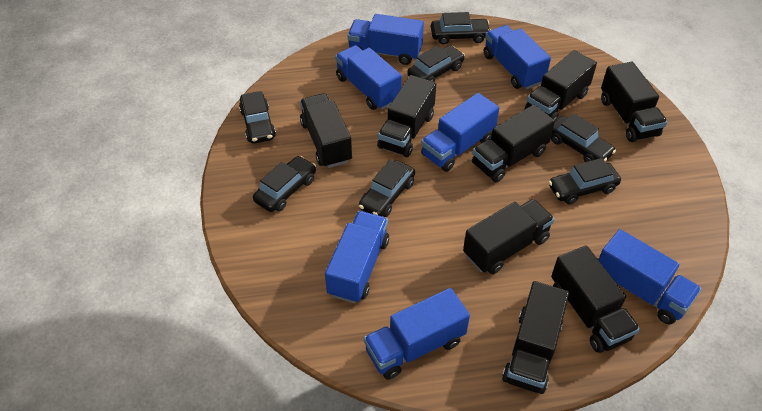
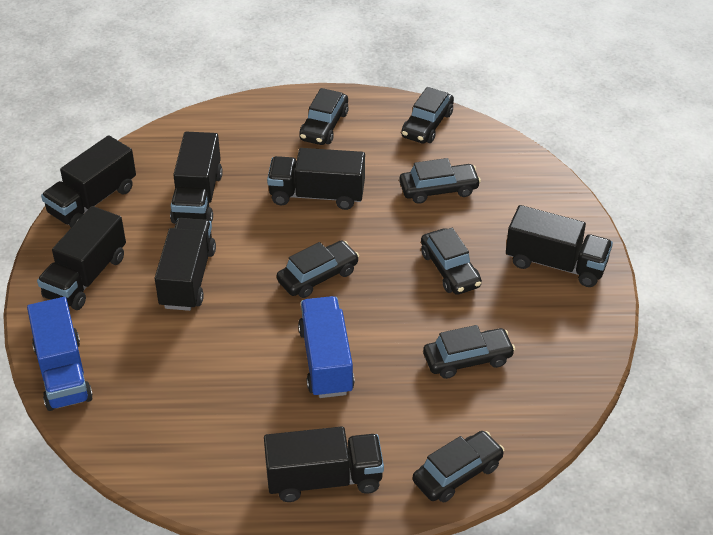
black truck: 8 -> 7
blue truck: 7 -> 2

